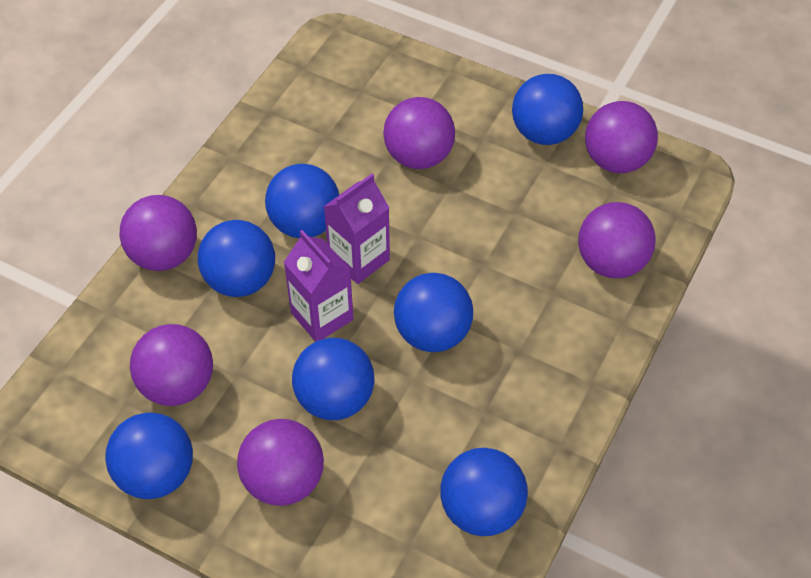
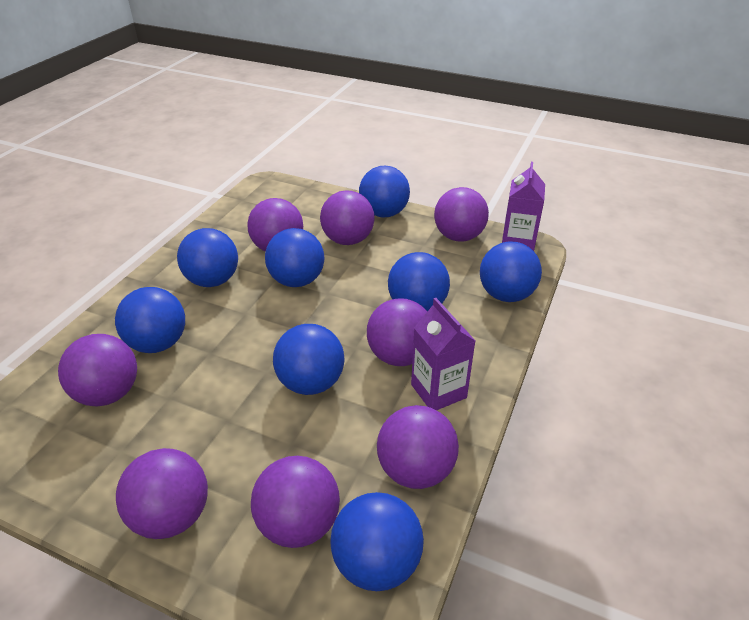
blue ball: 7 -> 8
purple ball: 6 -> 8

